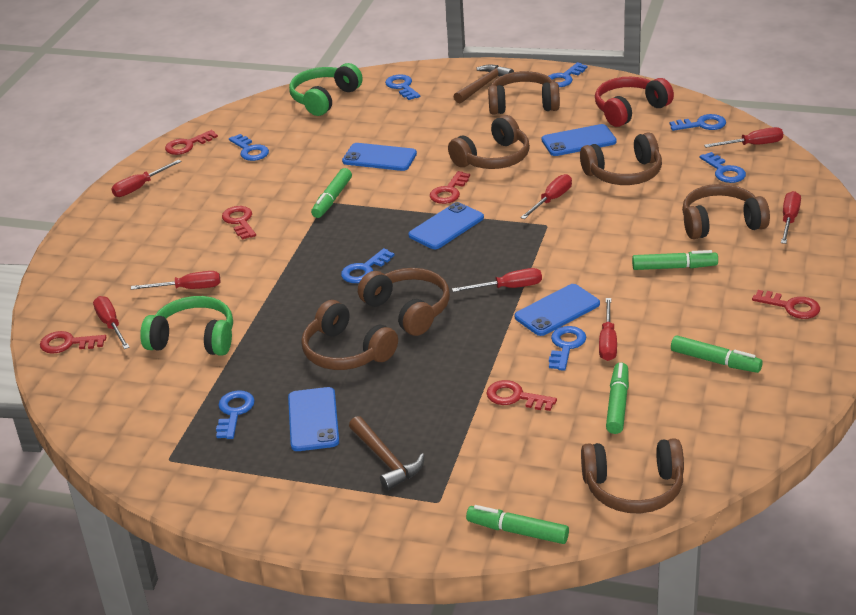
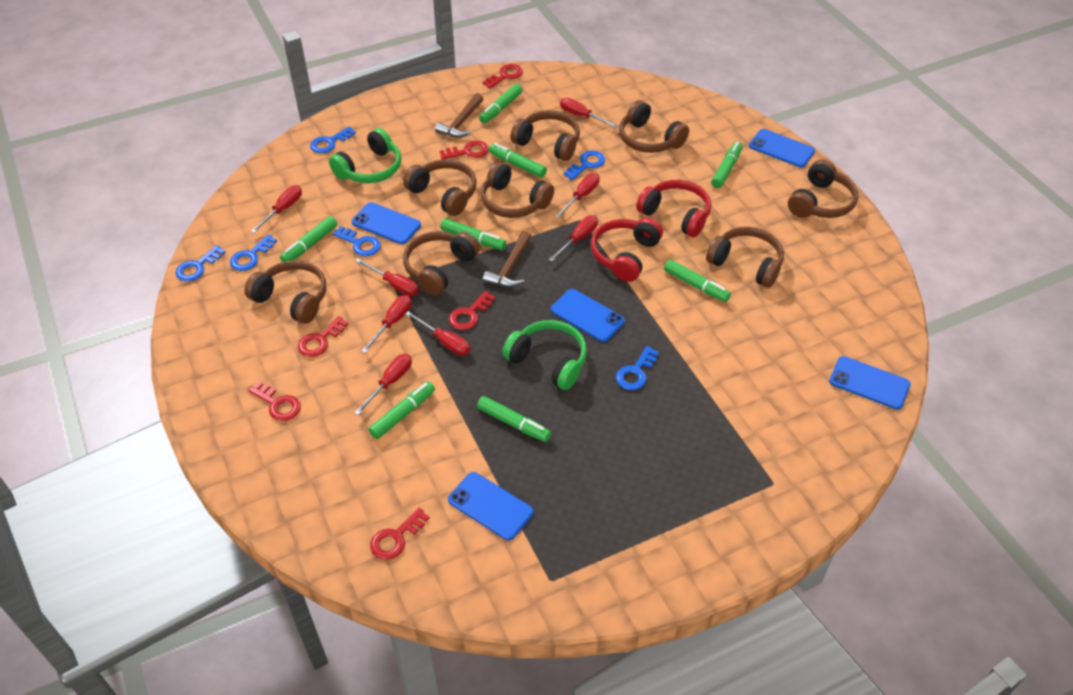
blue key: 8 -> 6
brown headphones: 7 -> 8
green marker: 5 -> 8
red headphones: 1 -> 2

